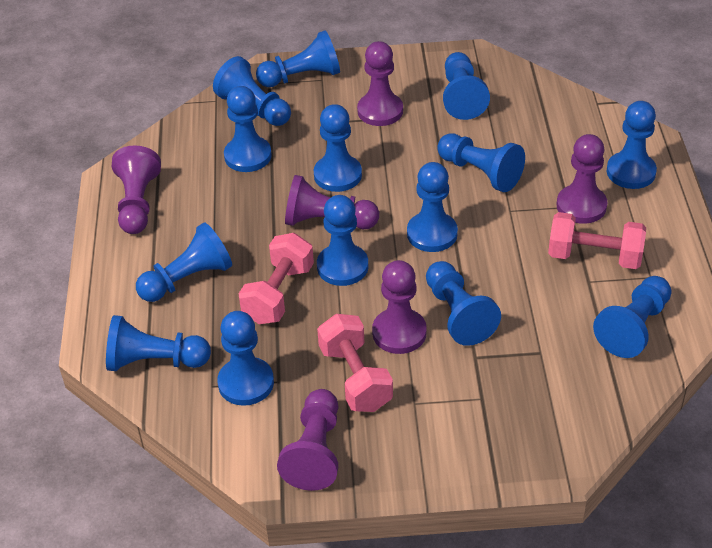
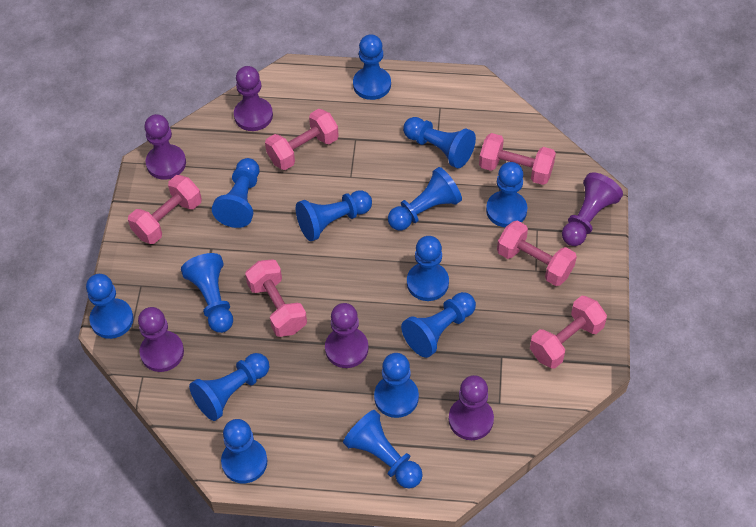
pink dumbbell: 3 -> 6

